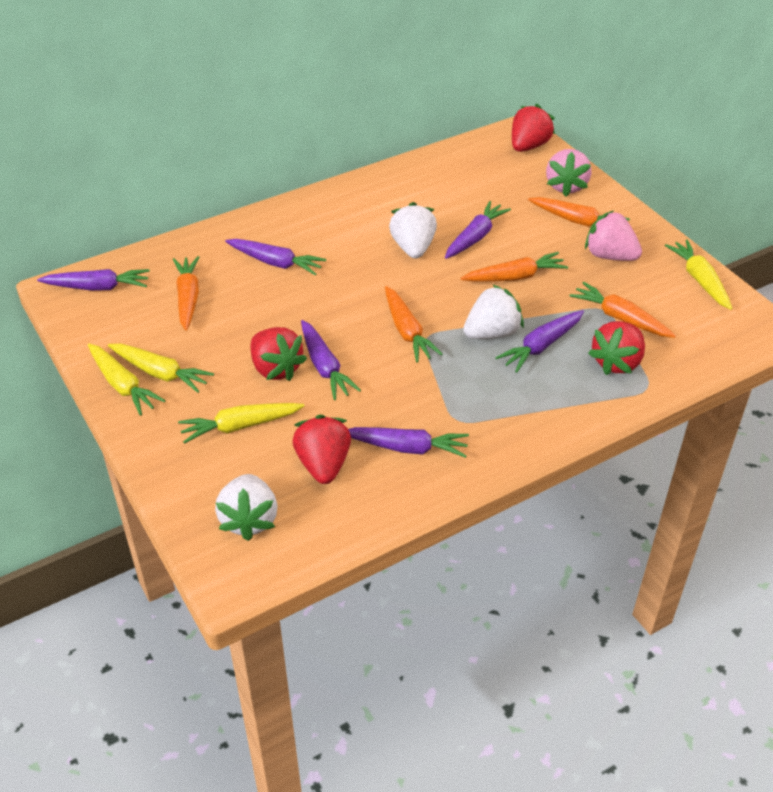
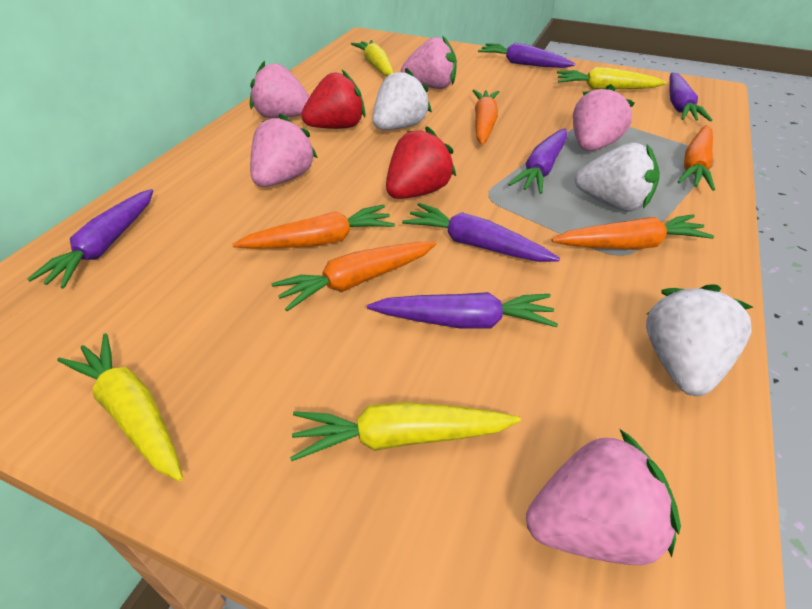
pink strawberry: 2 -> 5
red strawberry: 4 -> 2

